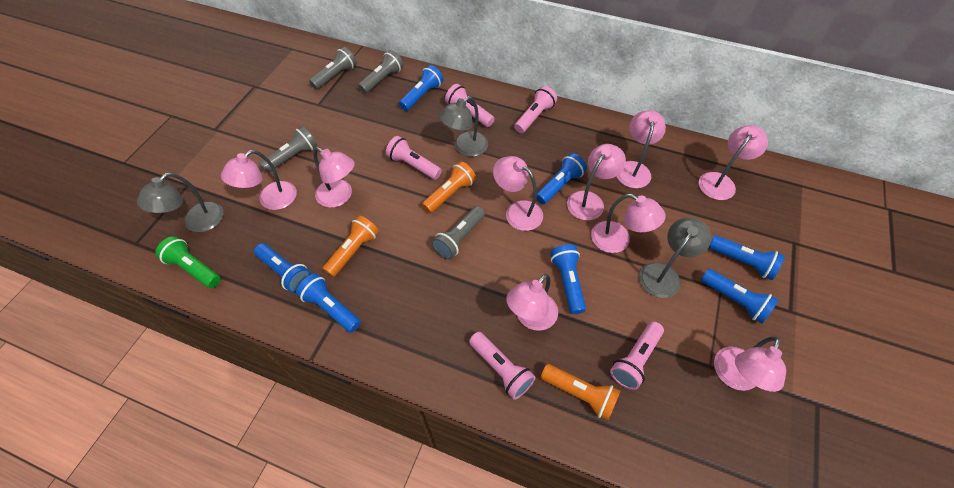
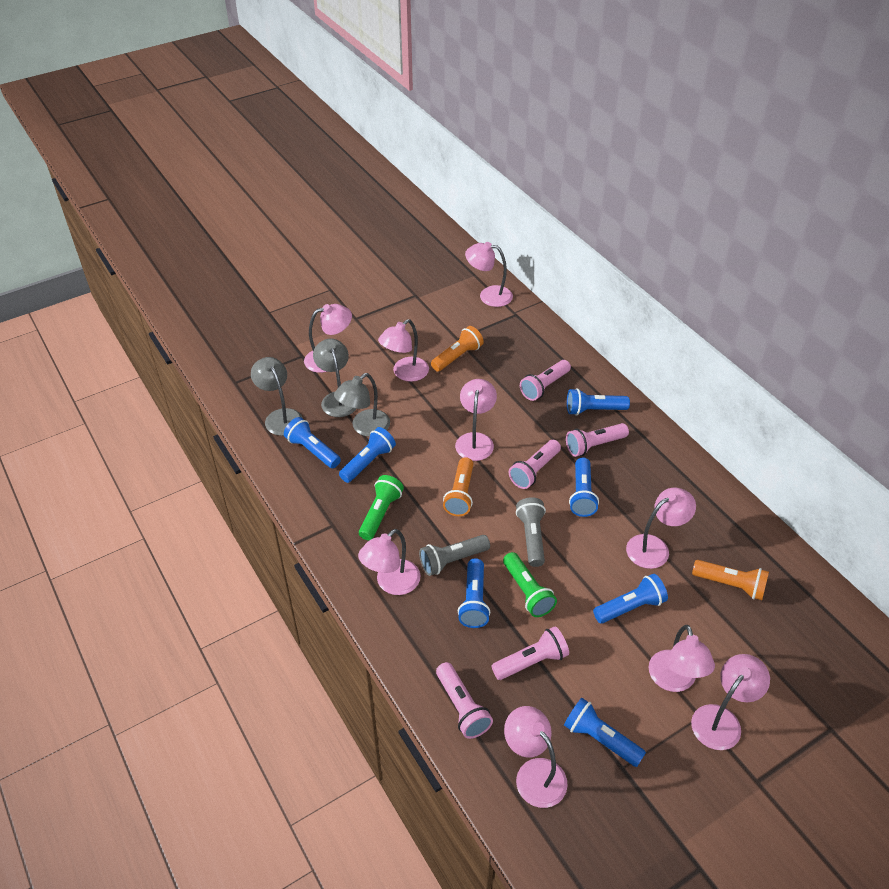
green flashlight: 1 -> 2
grey flashlight: 4 -> 2

